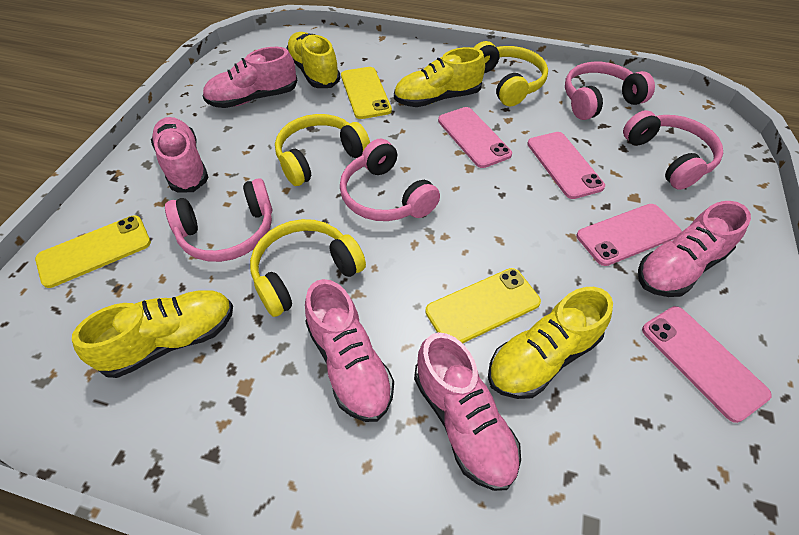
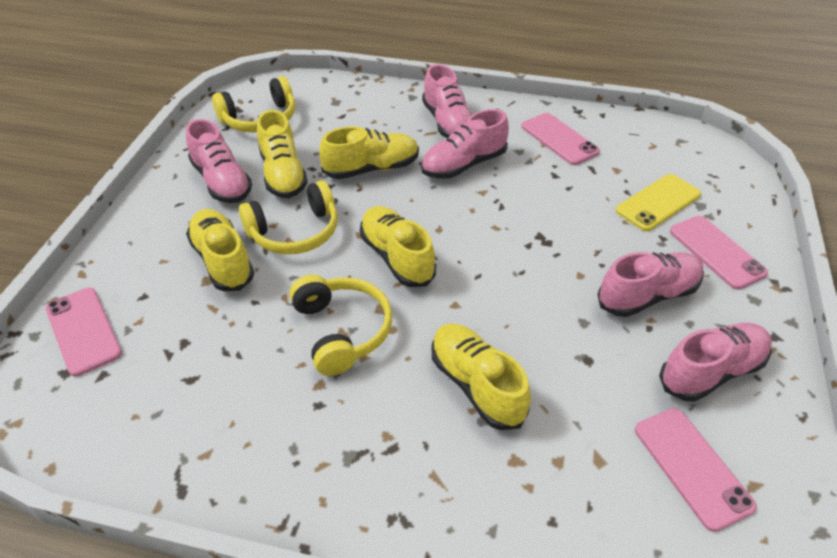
pink headphones: 4 -> 0
yellow phone: 3 -> 1
yellow shoe: 4 -> 5

